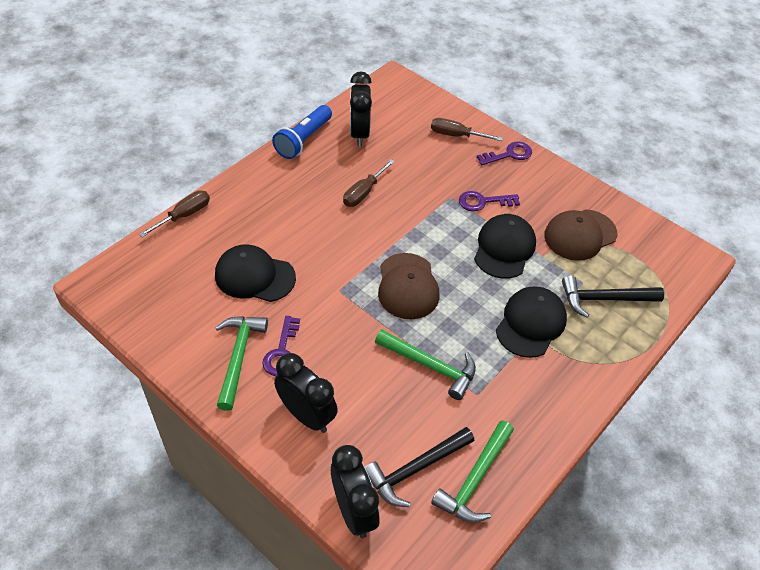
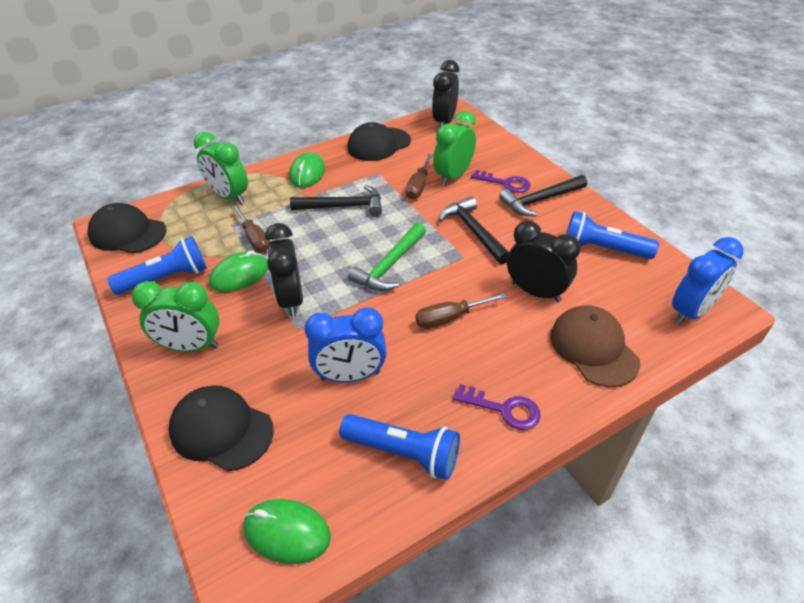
black hammer: 2 -> 3
blue clock: 0 -> 2
blue flashlight: 1 -> 3
brown cap: 2 -> 1
green clock: 0 -> 3
green hammer: 3 -> 1
green mouse: 0 -> 3
purple key: 3 -> 2

